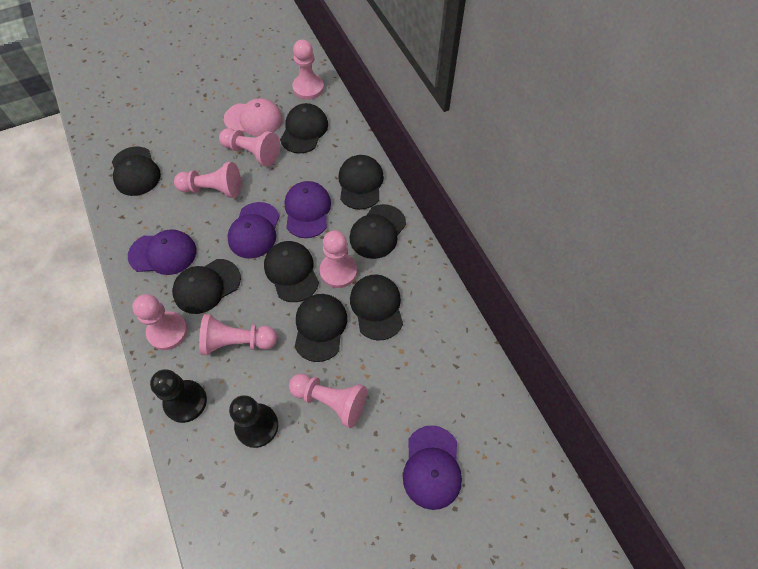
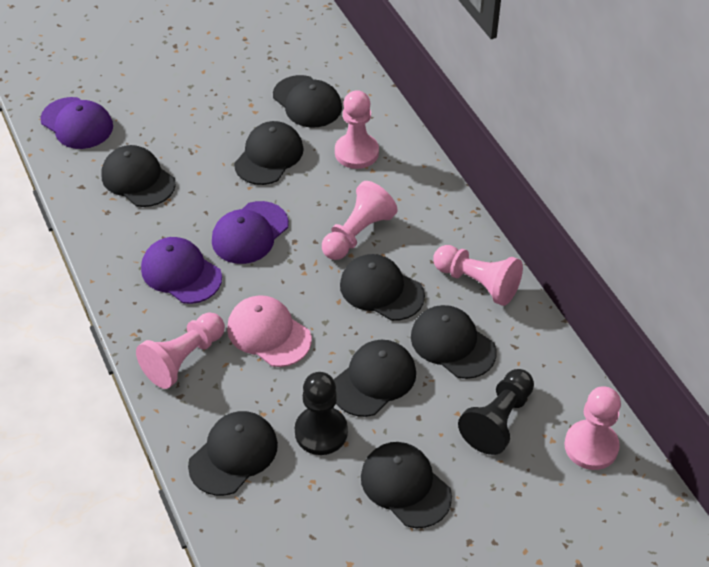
pink pawn: 7 -> 5
purple cap: 4 -> 3

